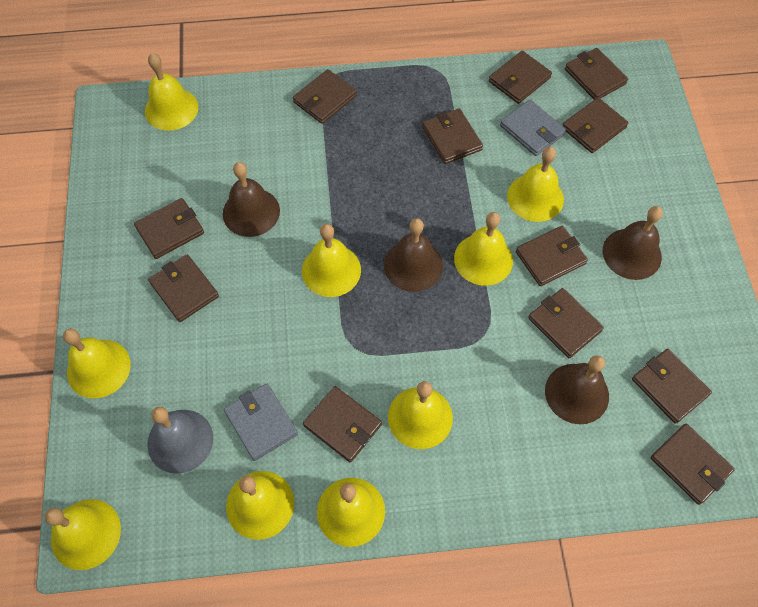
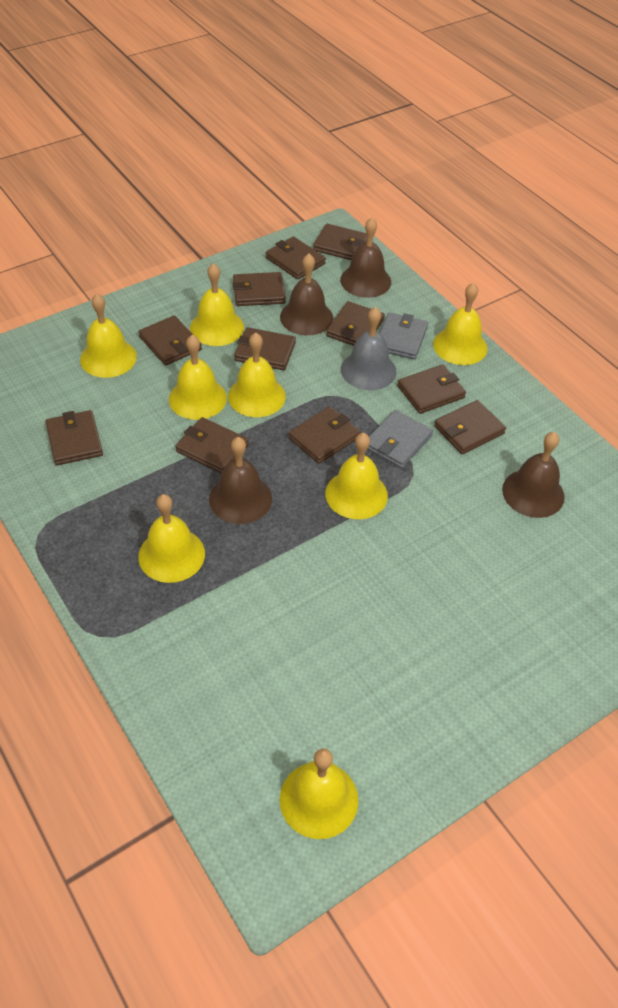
brown wallet: 12 -> 11
yellow bell: 9 -> 8

